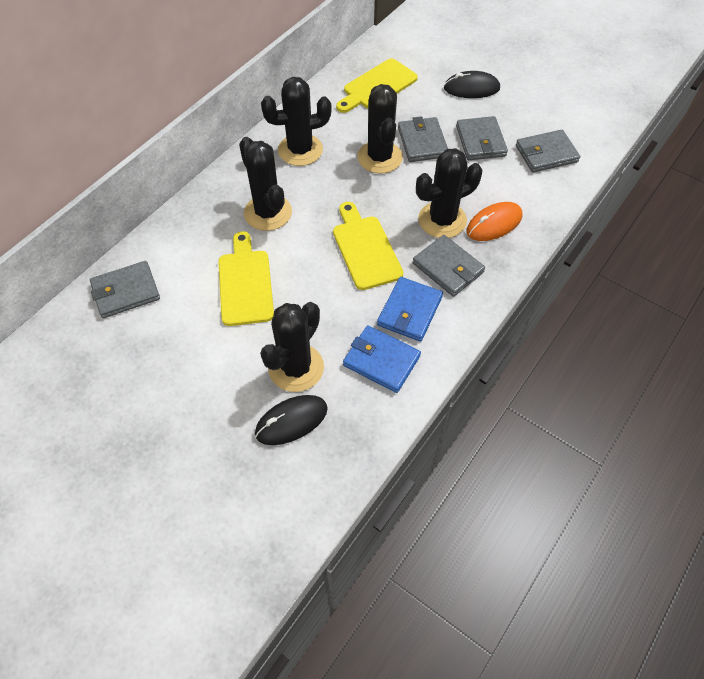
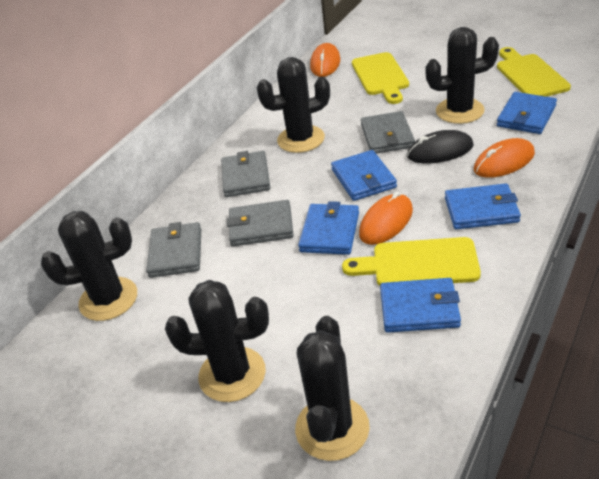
black mouse: 2 -> 1
blue wallet: 2 -> 5
grey wallet: 5 -> 4
orange mouse: 1 -> 3

